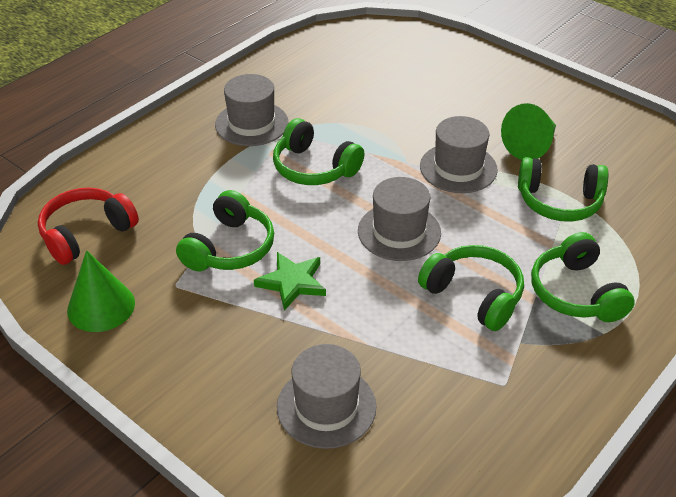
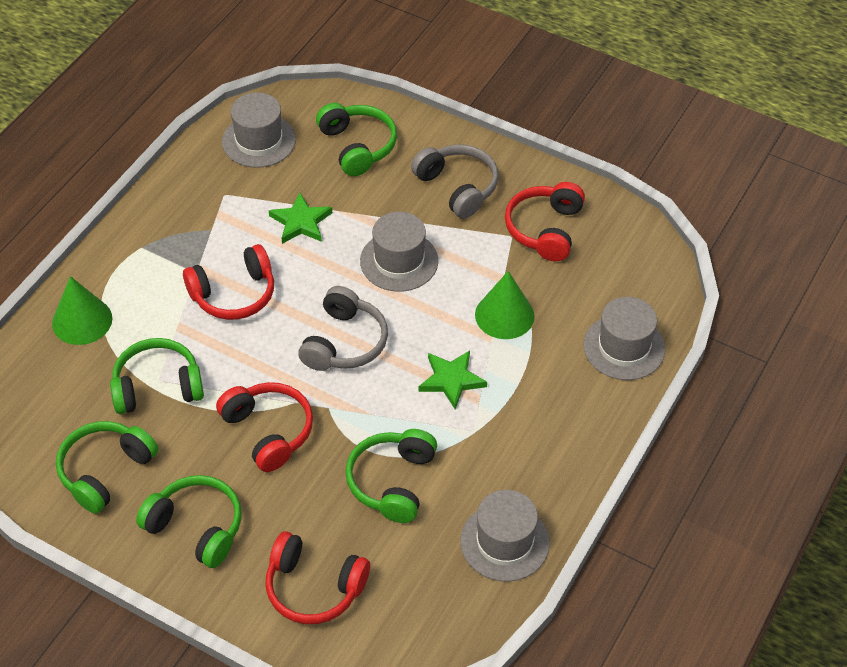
green star: 1 -> 2
grey headphones: 0 -> 2
red headphones: 1 -> 4

